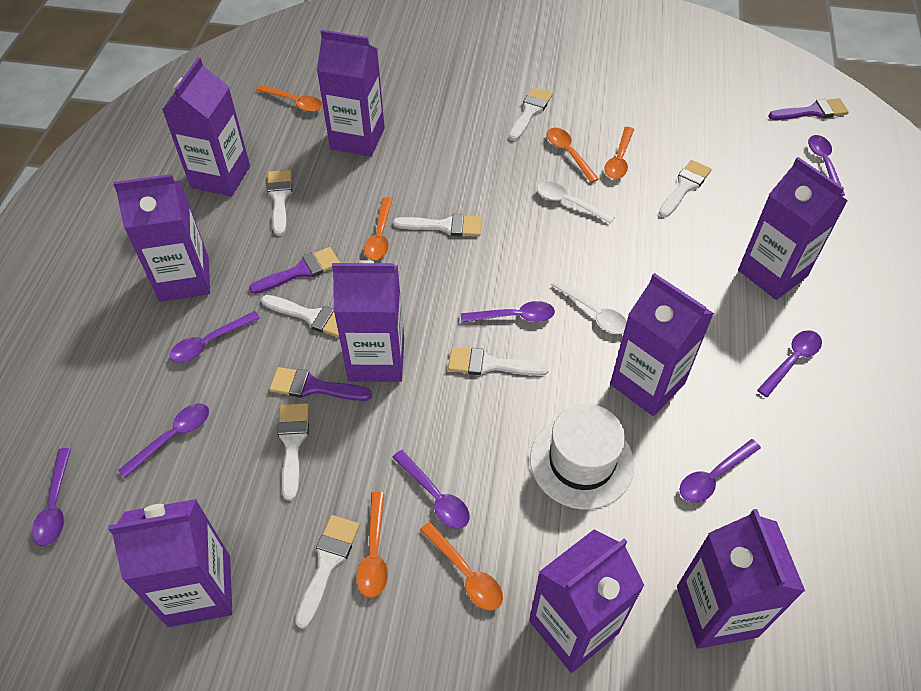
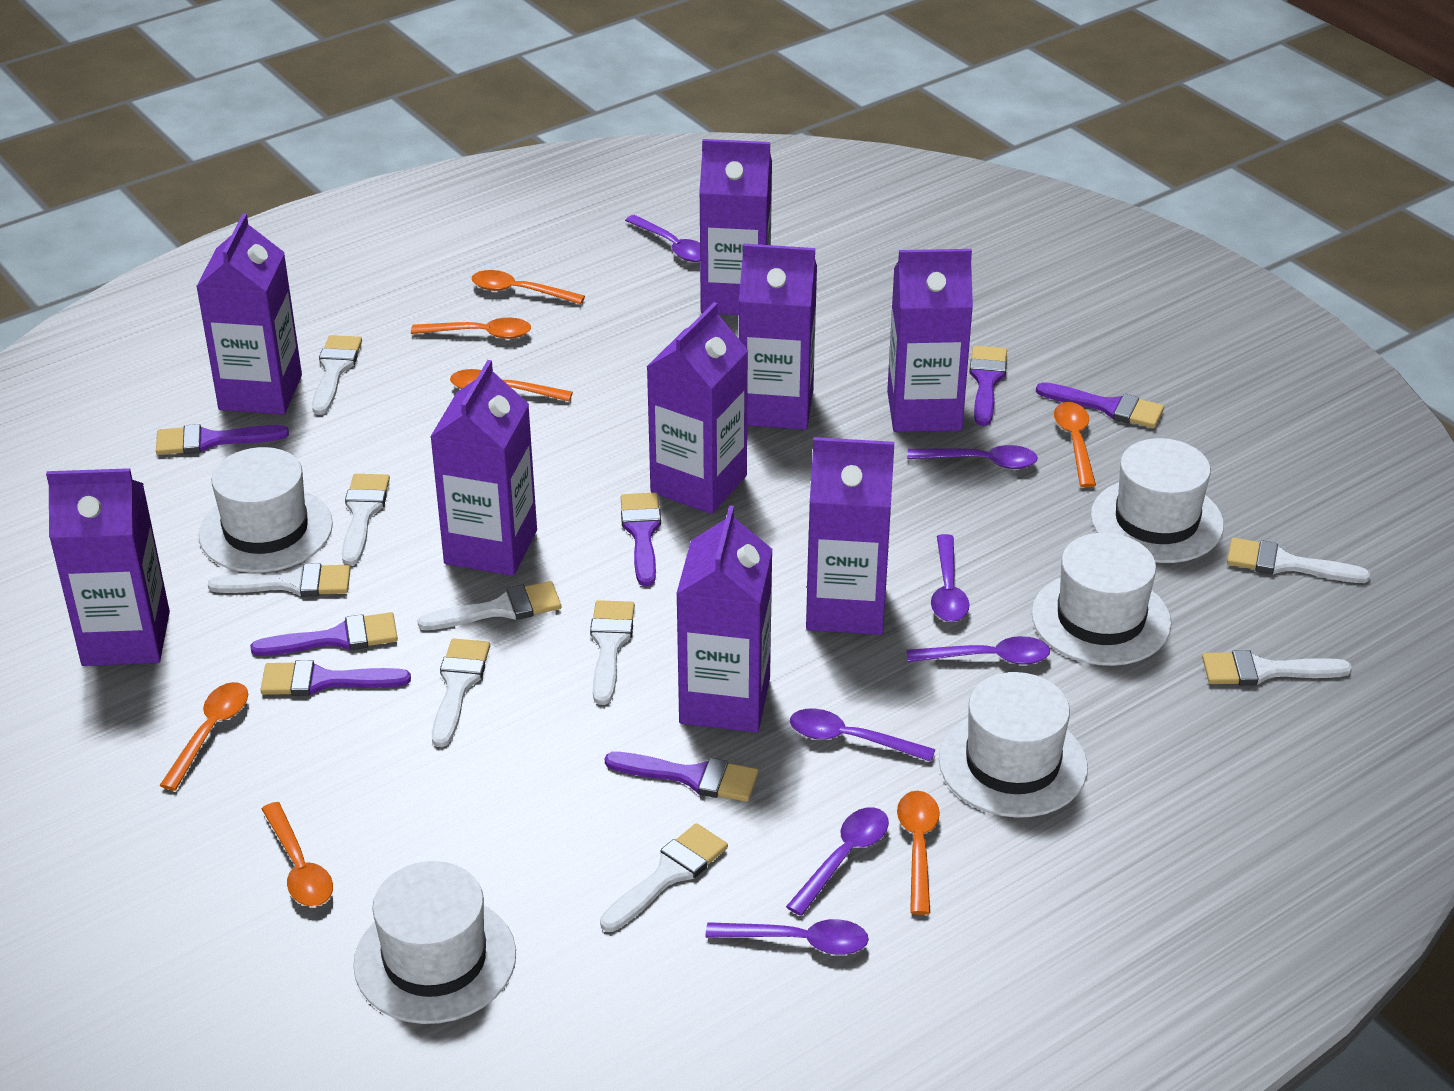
orange spoon: 6 -> 7
purple brush: 3 -> 7
purple spoon: 8 -> 7
white brush: 8 -> 9
white hat: 1 -> 5
white spoon: 2 -> 0

